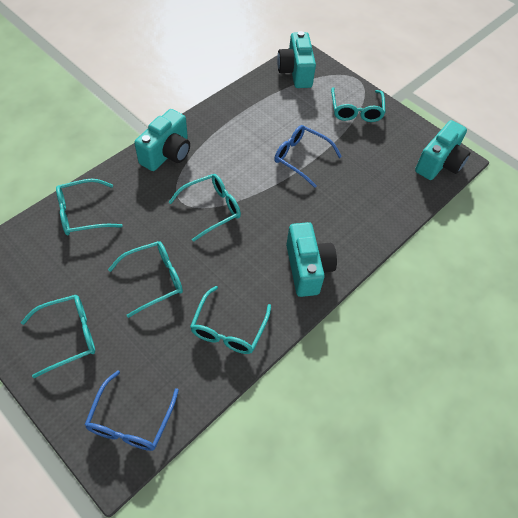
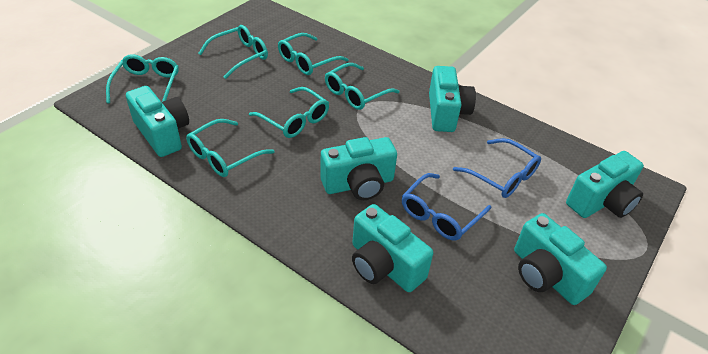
turquoise camera: 4 -> 6

